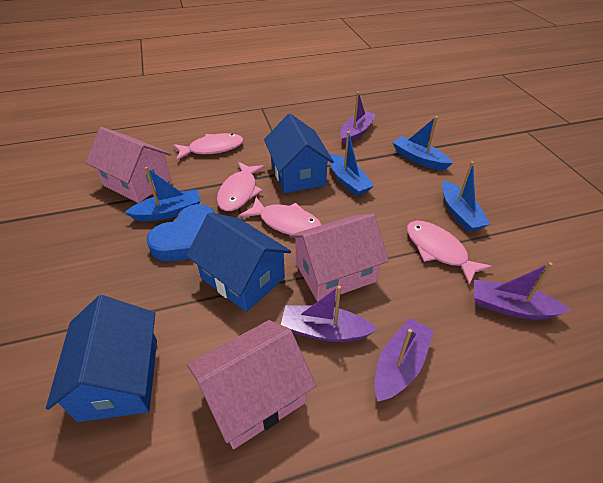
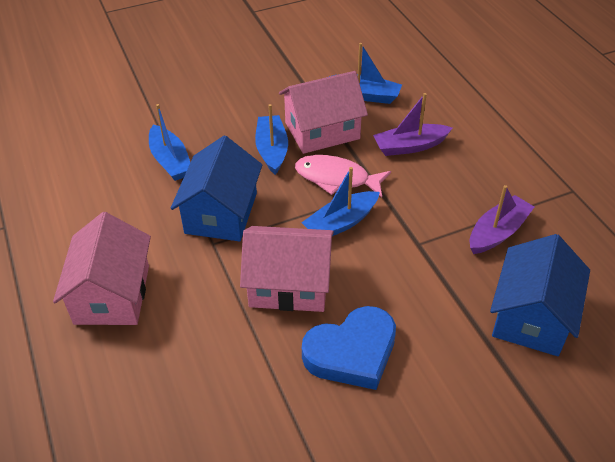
blue house: 3 -> 2
pink fish: 4 -> 1
purple boat: 4 -> 2

